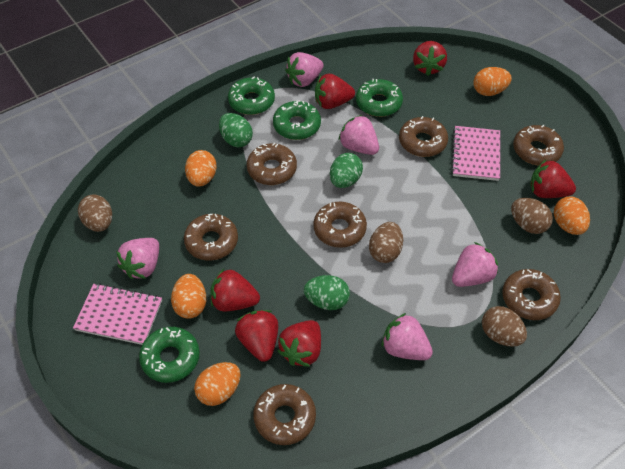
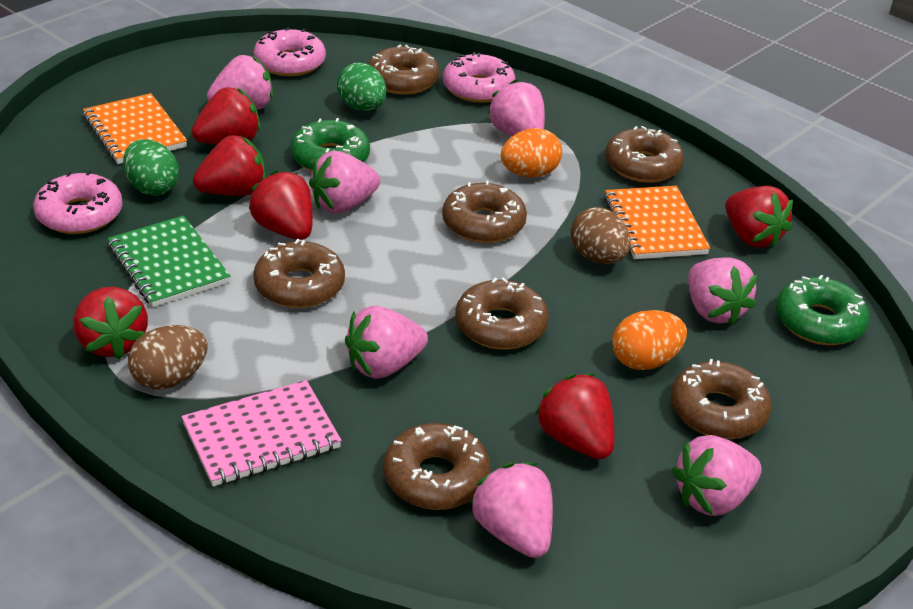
brown egg: 4 -> 2
green donut: 4 -> 2
green egg: 3 -> 2
green notebook: 0 -> 1
orange egg: 5 -> 2
orange notebook: 0 -> 2
pink donut: 0 -> 3
pink notebook: 2 -> 1
pink strawberry: 5 -> 7

